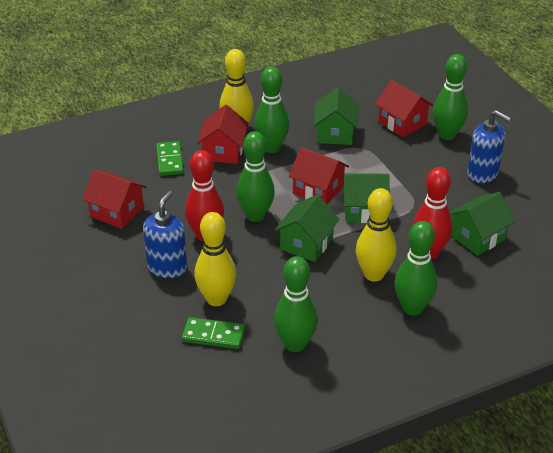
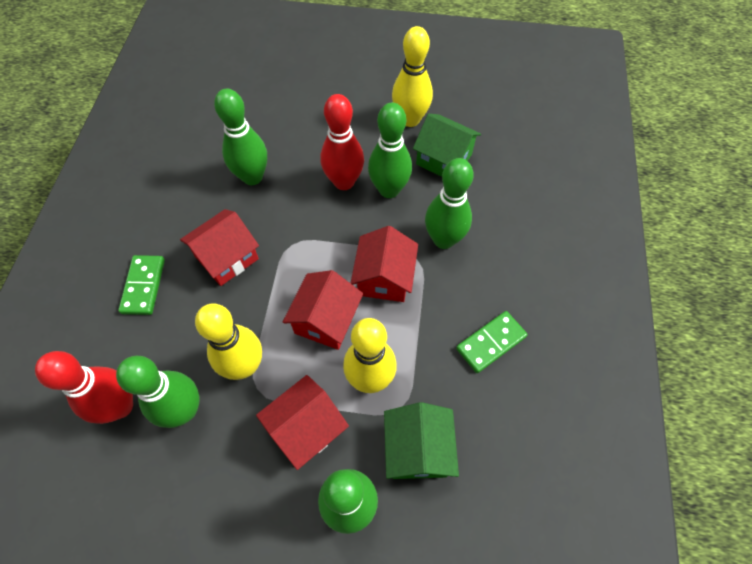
blue soap dispenser: 2 -> 0
green house: 4 -> 2

